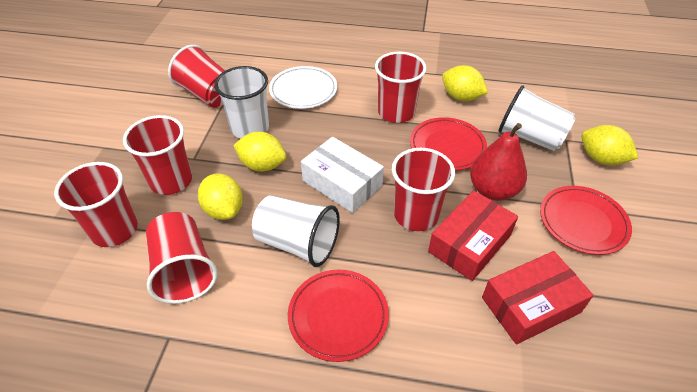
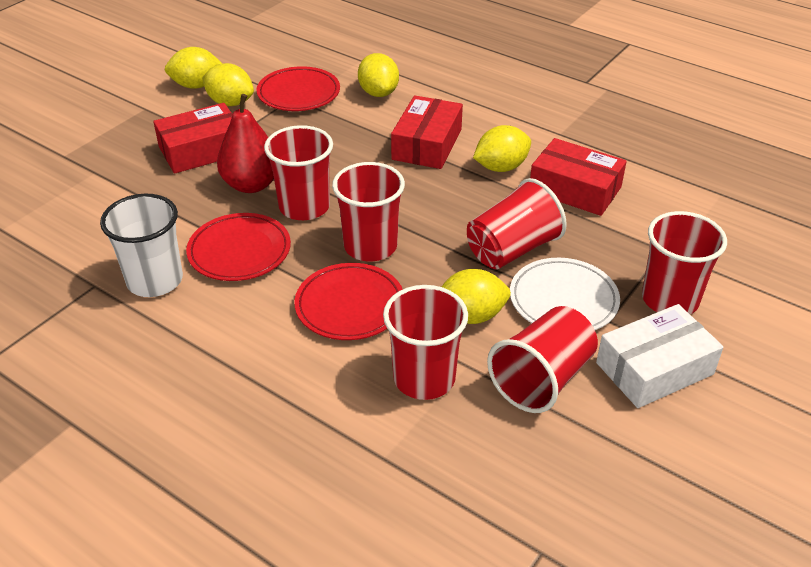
red box: 2 -> 3
white cup: 3 -> 1
yellow lemon: 4 -> 5

